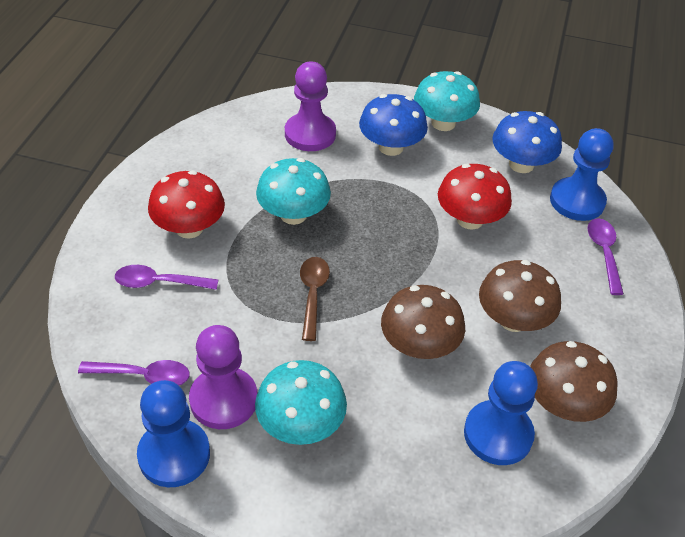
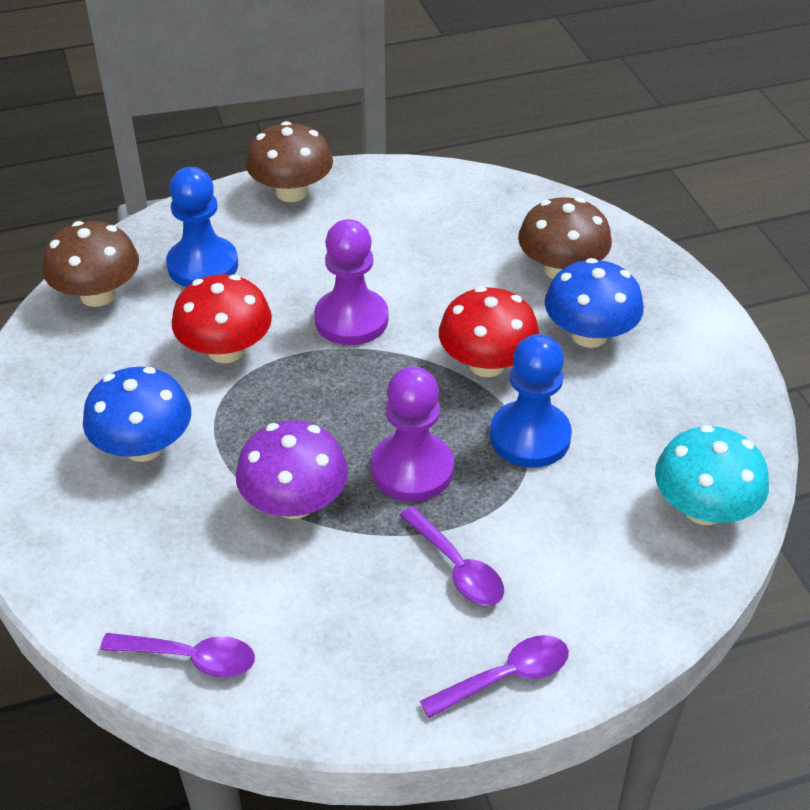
blue pawn: 3 -> 2
brown spoon: 1 -> 0
purple mushroom: 0 -> 1
turquoise mushroom: 3 -> 1

